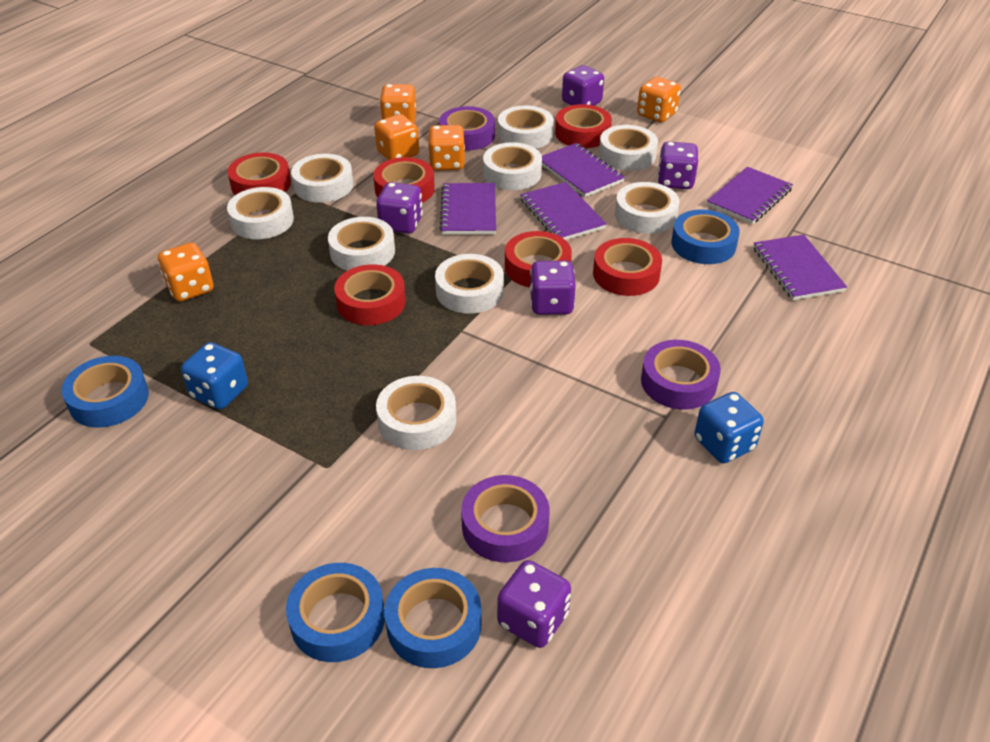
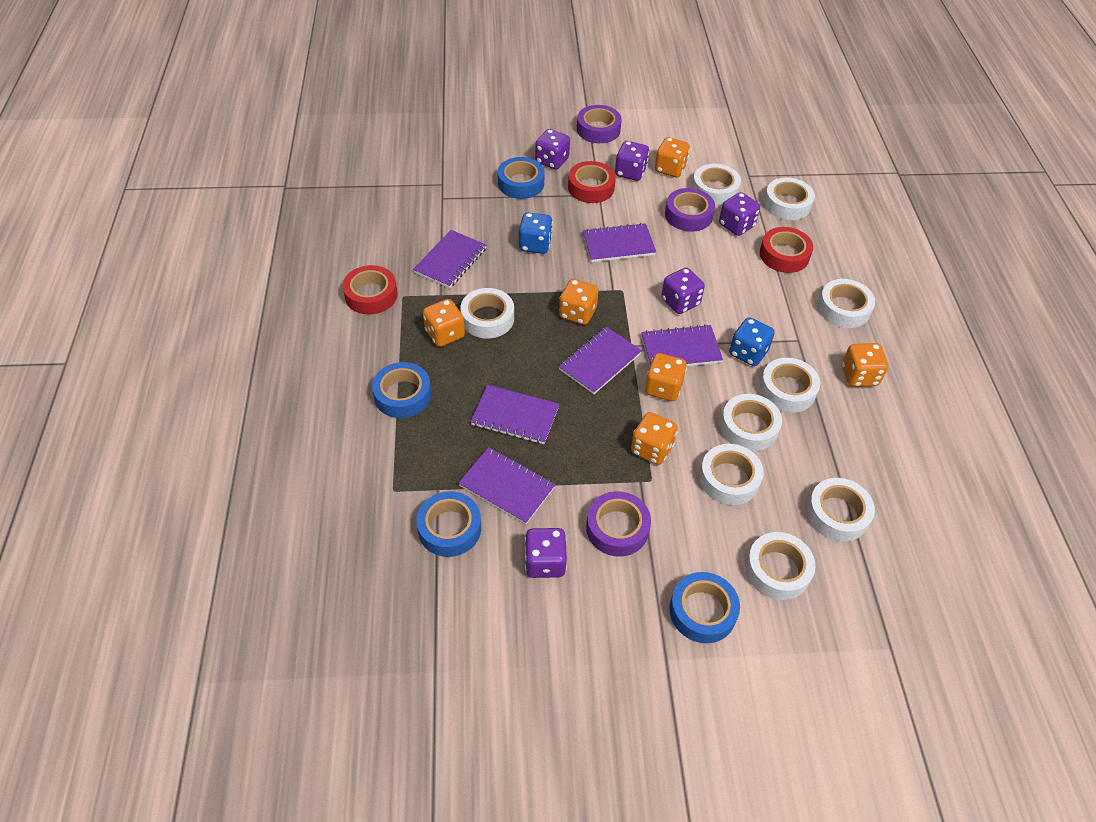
orange dice: 5 -> 6
purple notebook: 5 -> 6
red tape: 6 -> 3

